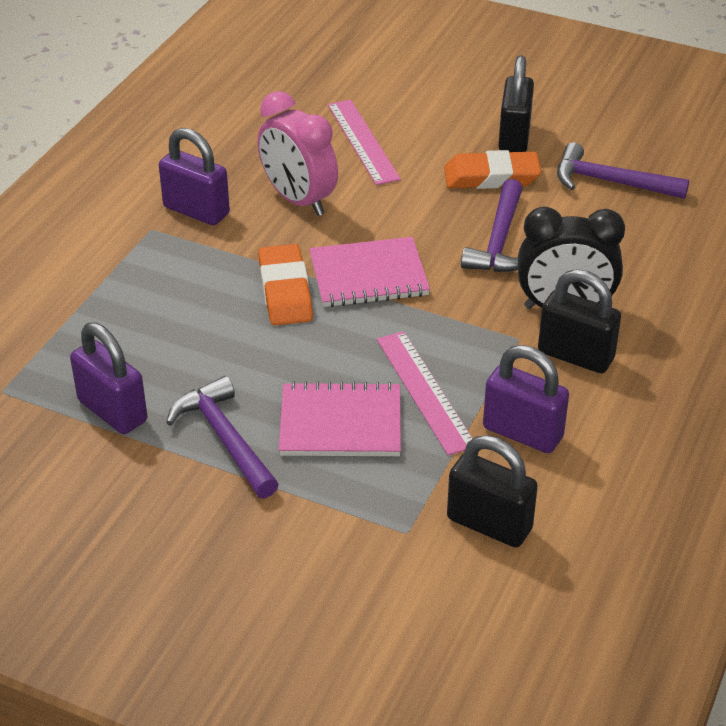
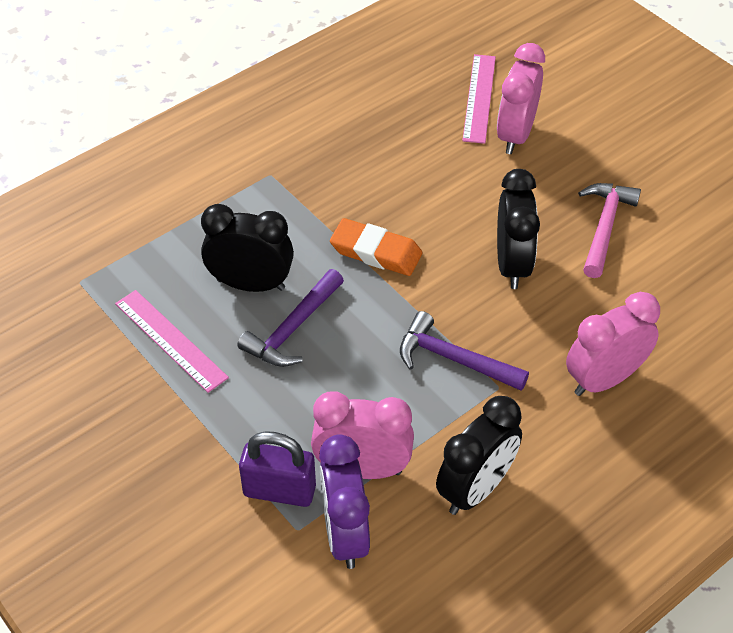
black clock: 1 -> 3
black padlock: 3 -> 0
orange eraser: 2 -> 1
pink clock: 1 -> 3
pink hammer: 0 -> 1
pink notebook: 2 -> 0
purple clock: 0 -> 1
purple hammer: 3 -> 2
purple padlock: 3 -> 1

